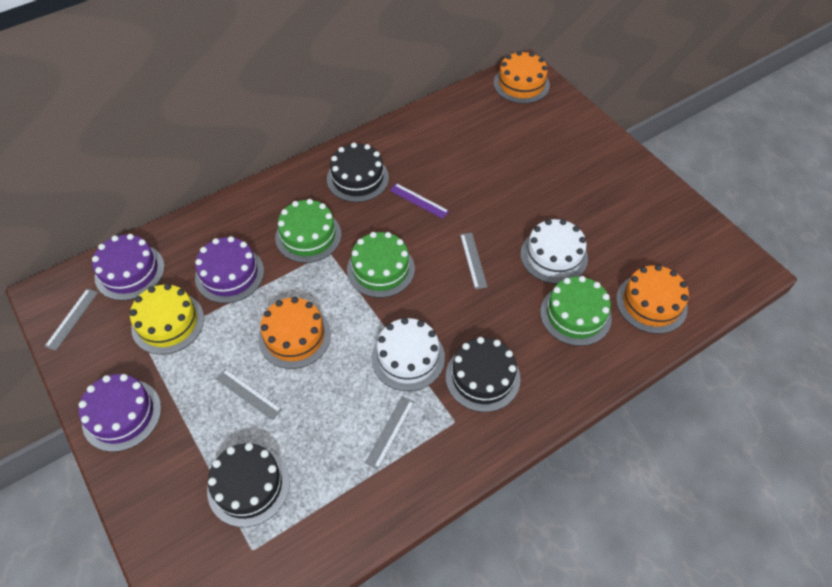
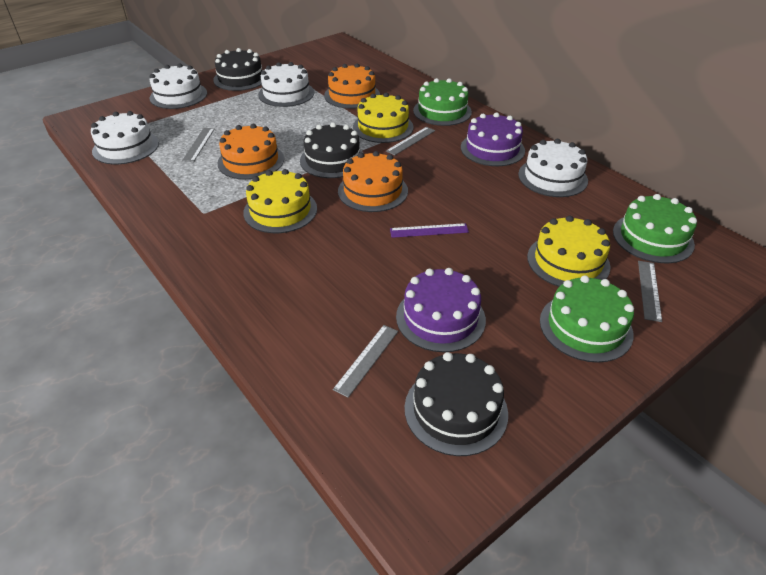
purple cake: 3 -> 2
white cake: 2 -> 4
yellow cake: 1 -> 3

